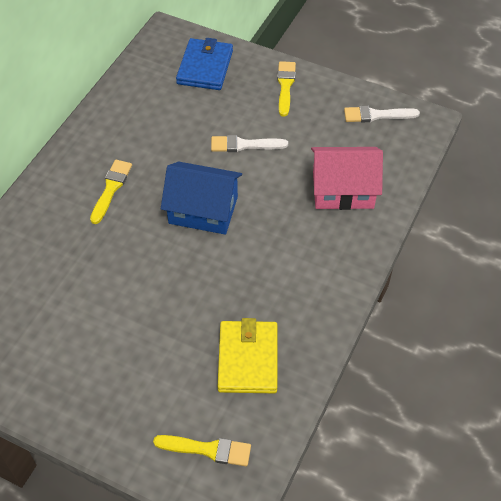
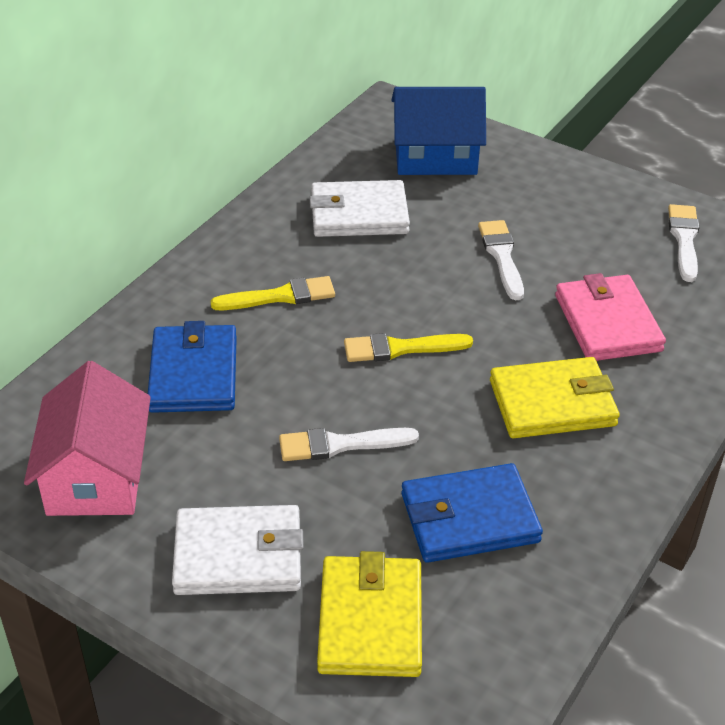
blue wallet: 1 -> 2
pink wallet: 0 -> 1
white brush: 2 -> 3
white wallet: 0 -> 2
yellow brush: 3 -> 2
yellow wallet: 1 -> 2

